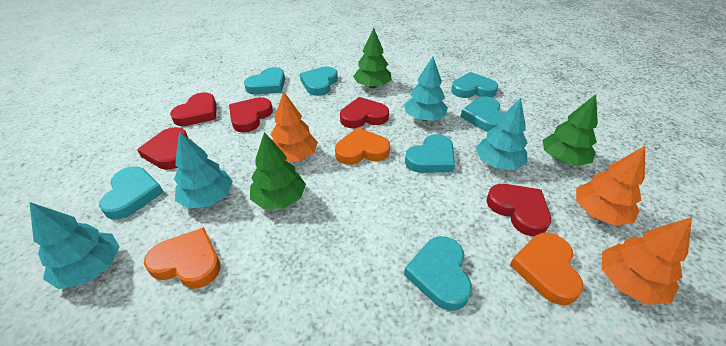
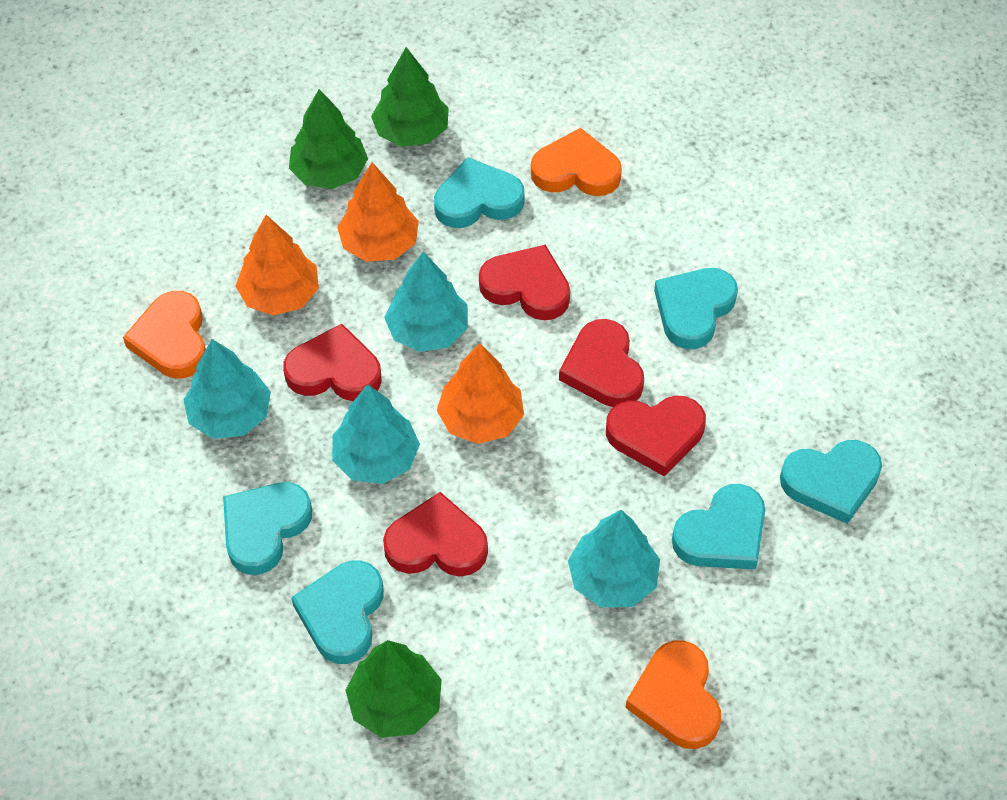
turquoise heart: 7 -> 6

